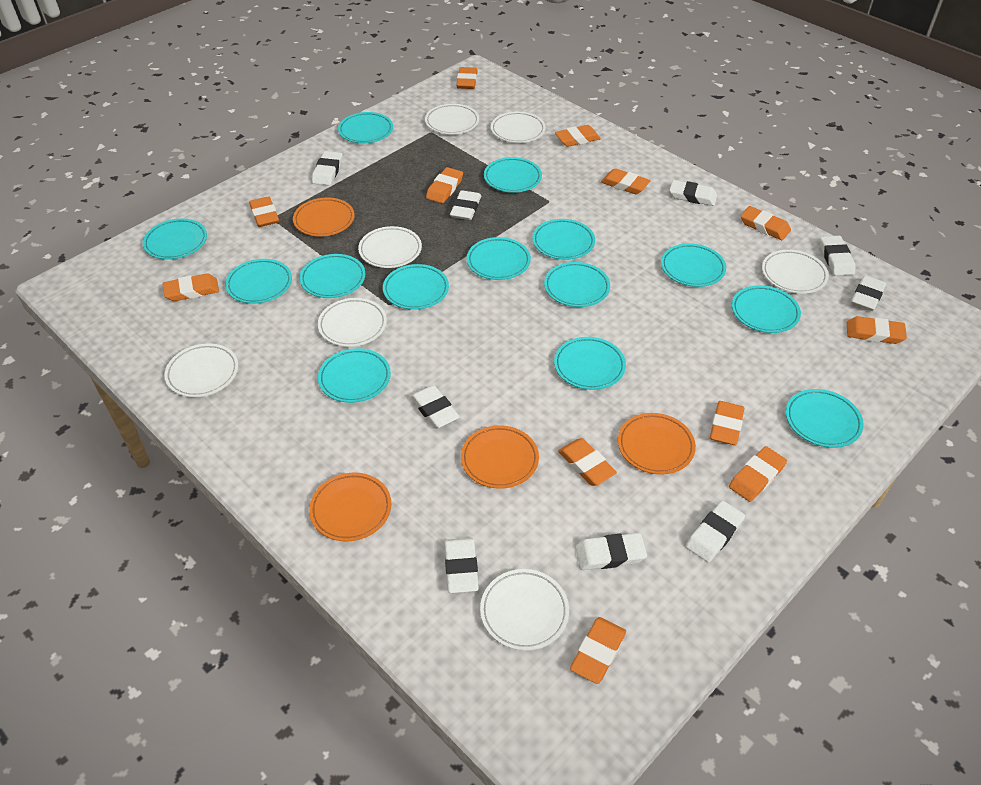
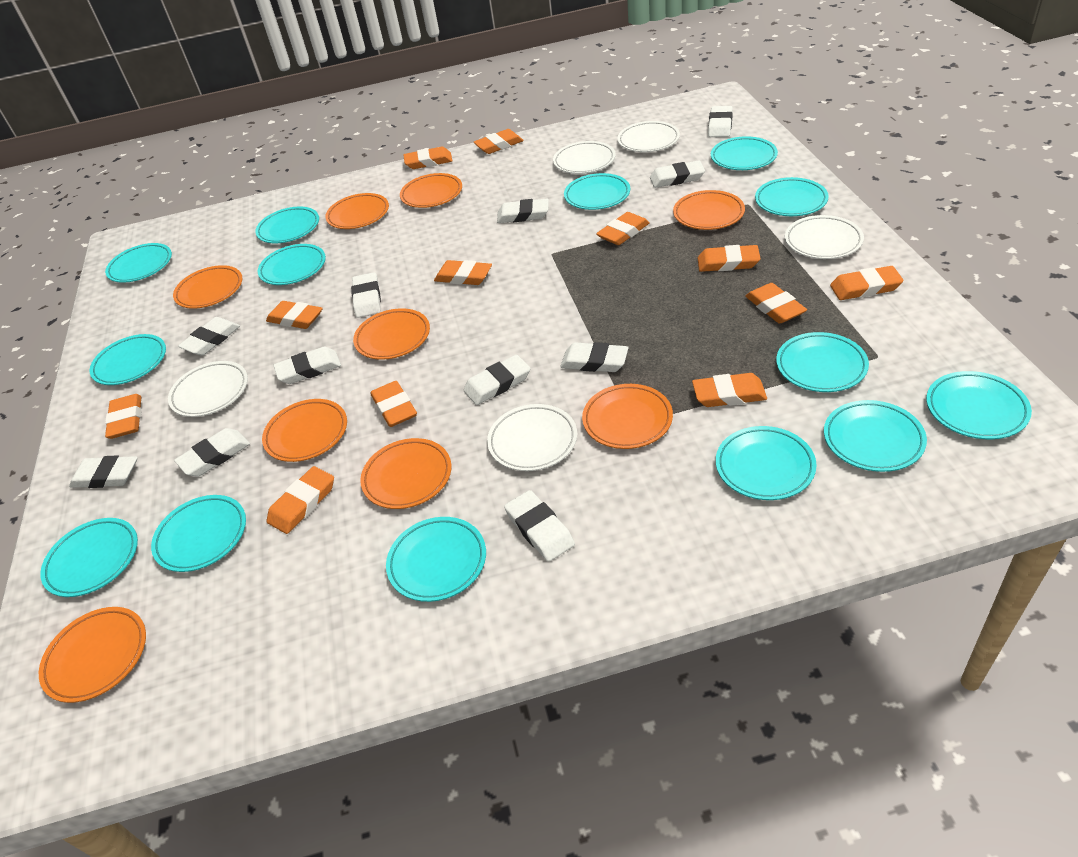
orange plate: 4 -> 9
white eraser: 9 -> 11
white plate: 7 -> 5

